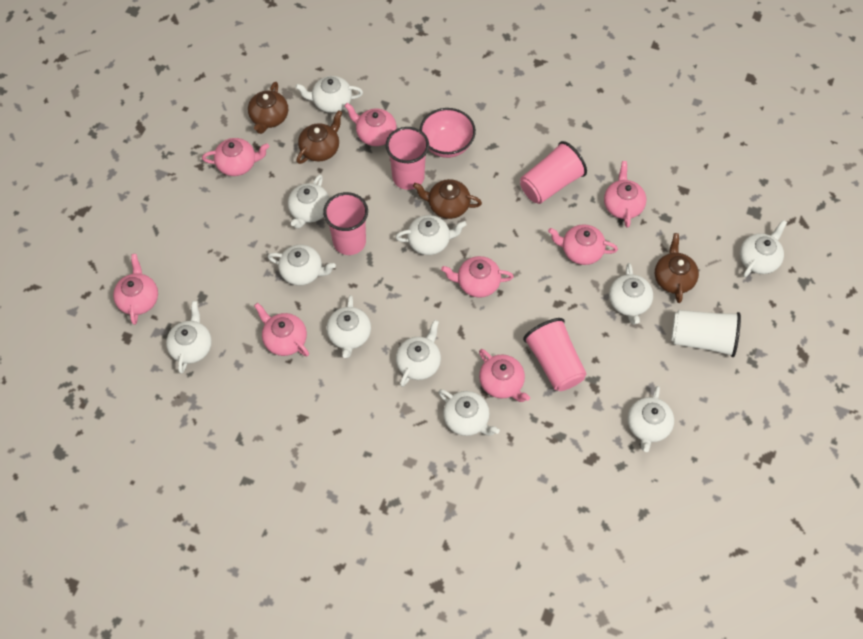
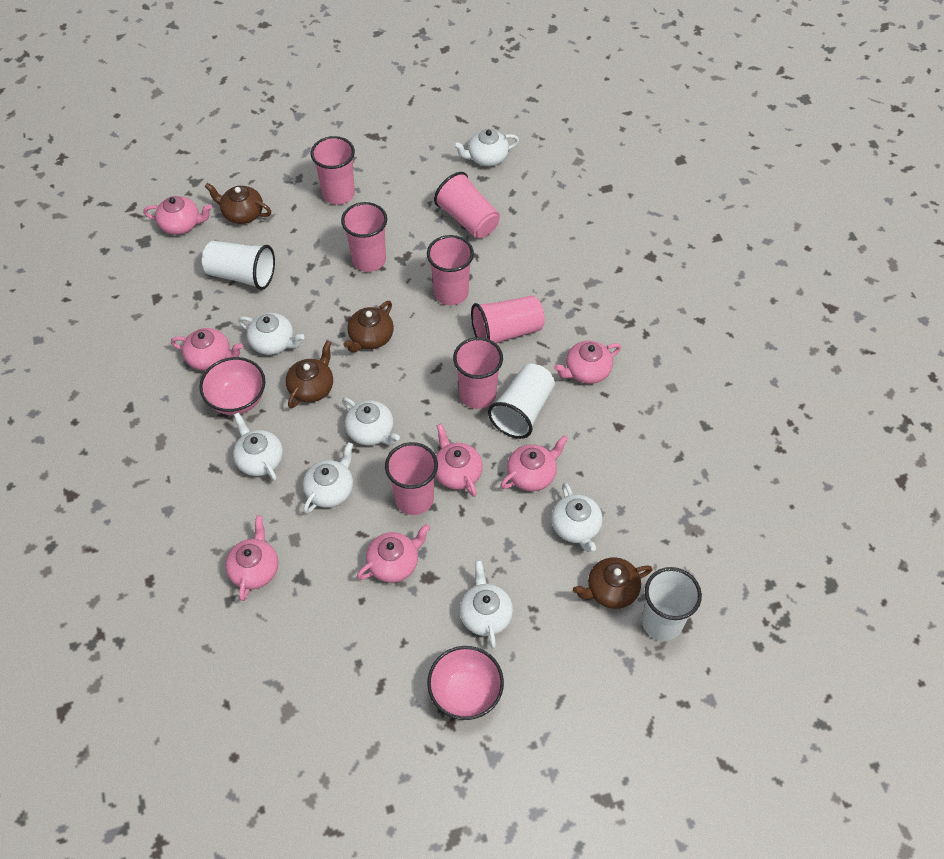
pink bowl: 1 -> 2
pink cup: 4 -> 7
pink teapot: 8 -> 7
white cup: 1 -> 3
white teapot: 11 -> 7

